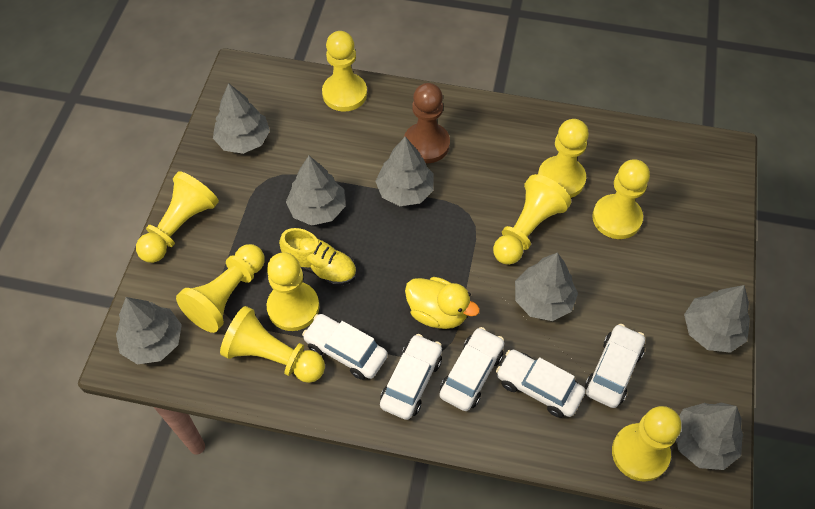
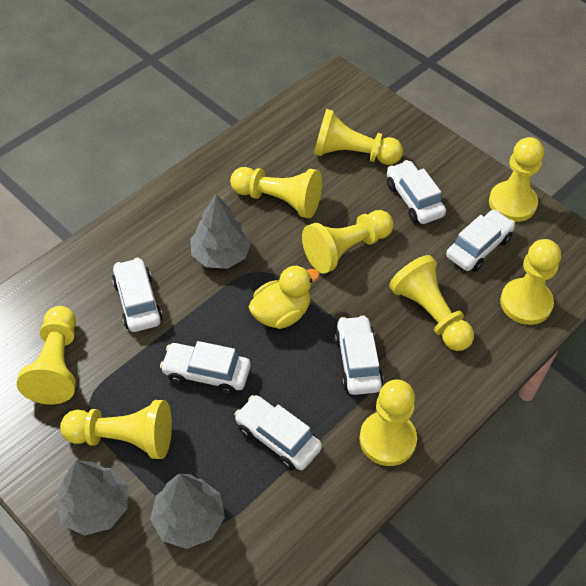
brown pawn: 1 -> 0
grey tree: 7 -> 3
white car: 5 -> 6
yellow shoe: 1 -> 0

